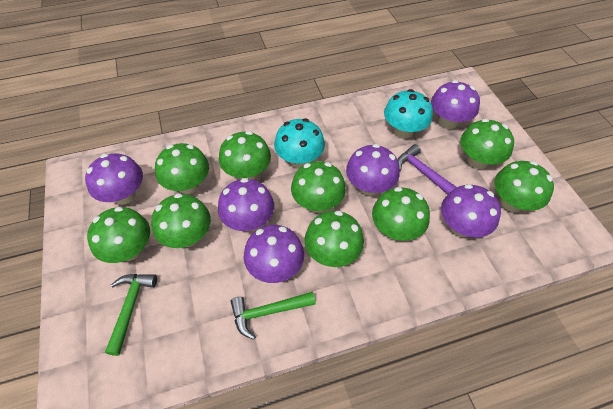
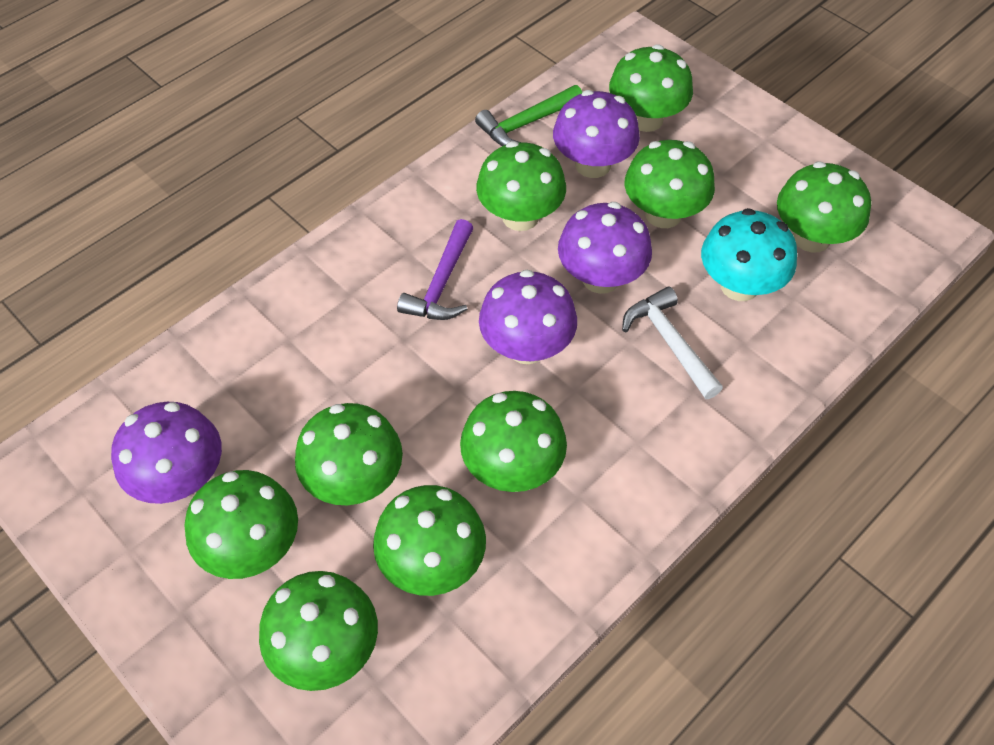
green hammer: 2 -> 1
purple mushroom: 6 -> 4
turquoise mushroom: 2 -> 1
white hammer: 0 -> 1

